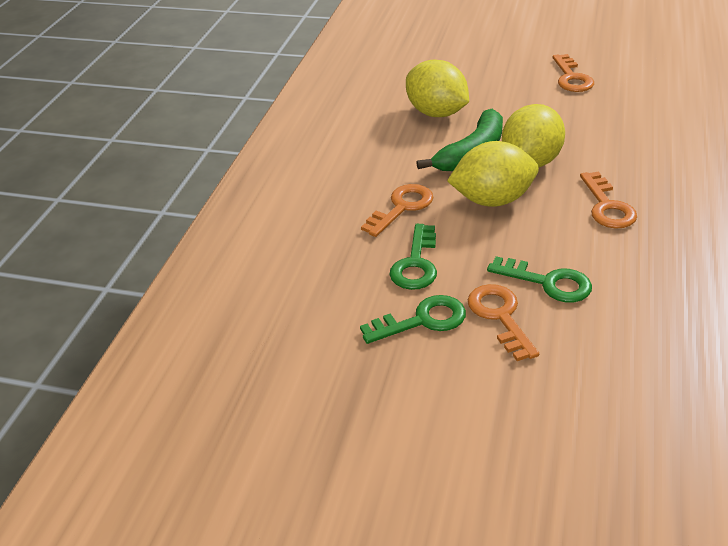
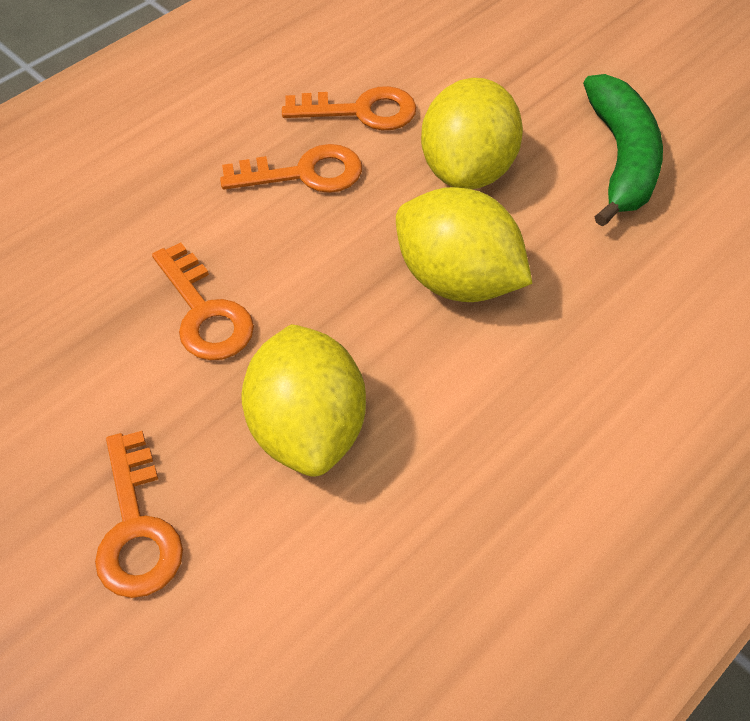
green key: 3 -> 0

